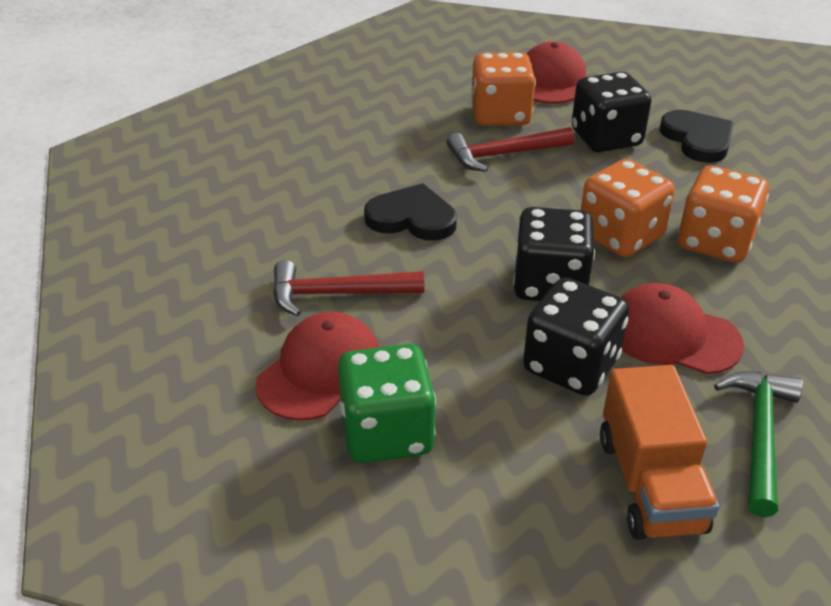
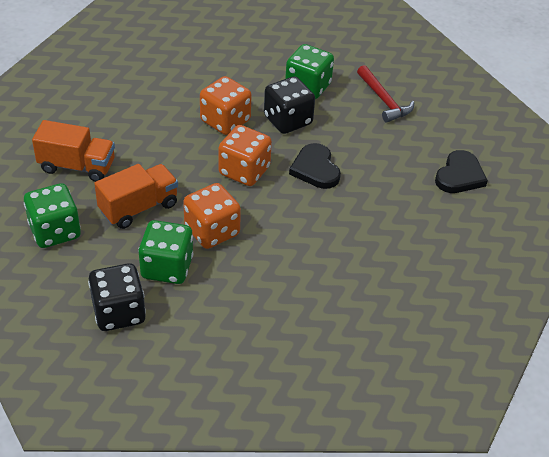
black dice: 3 -> 2
green dice: 1 -> 3
green hammer: 1 -> 0
orange truck: 1 -> 2
red cap: 3 -> 0
red hammer: 2 -> 1

